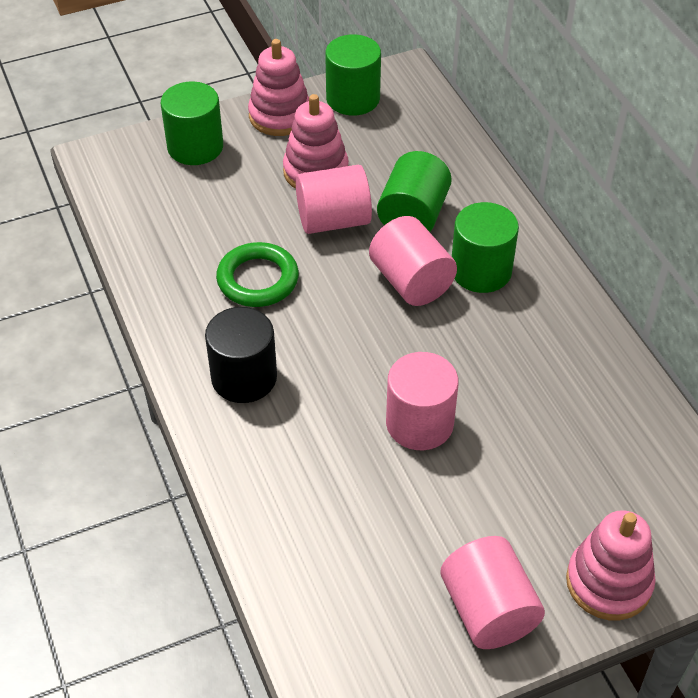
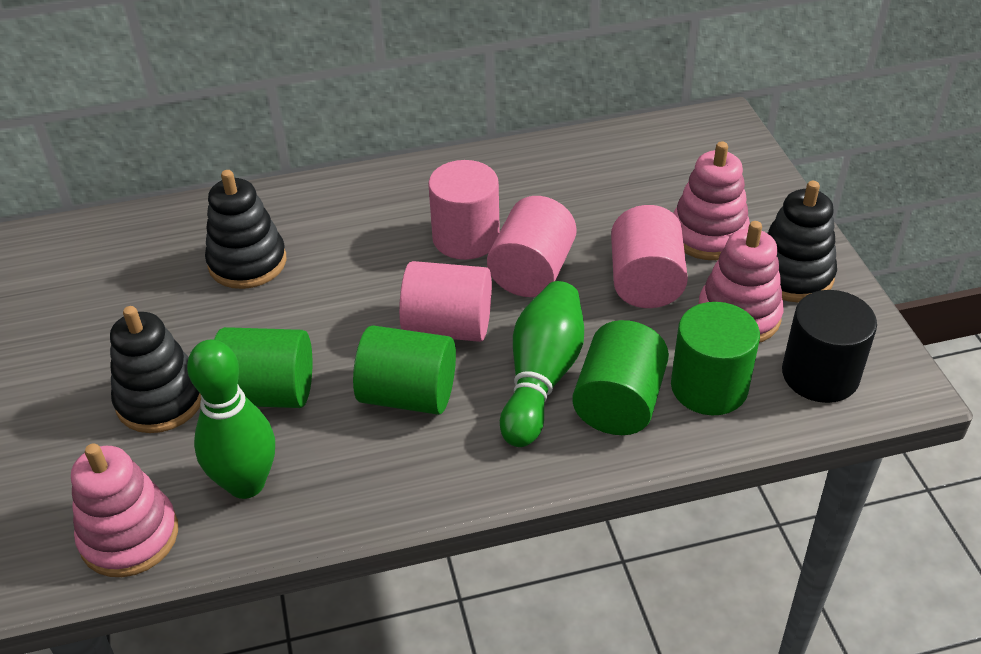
black stacking toy: 0 -> 3
green bowling pin: 0 -> 2
green ring: 1 -> 0

